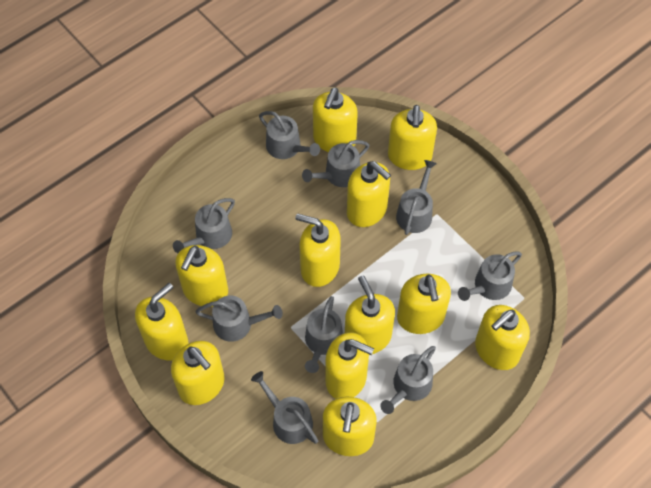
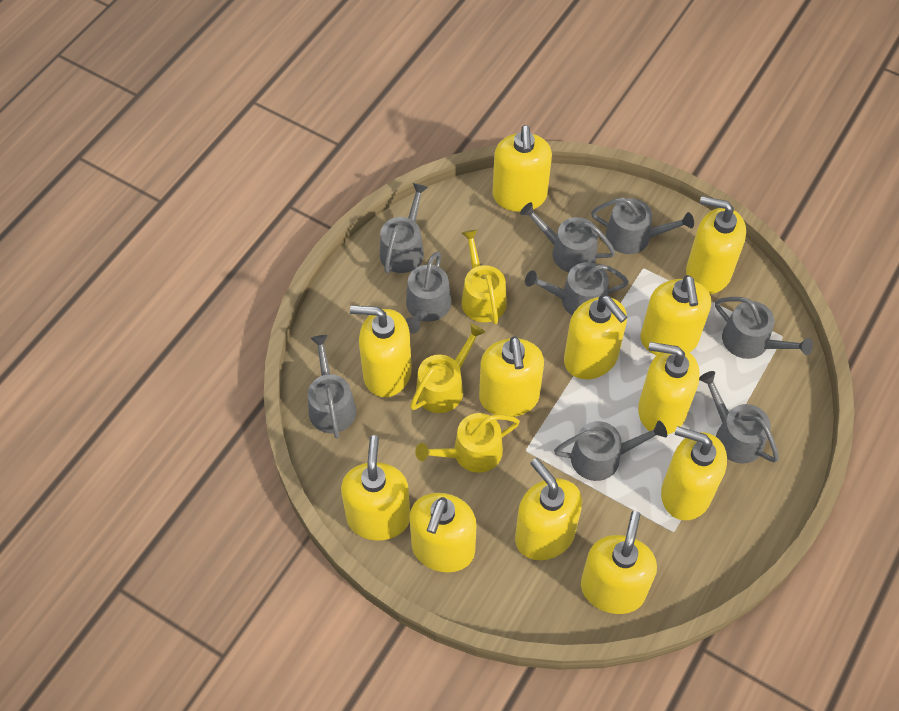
yellow watering can: 0 -> 3

